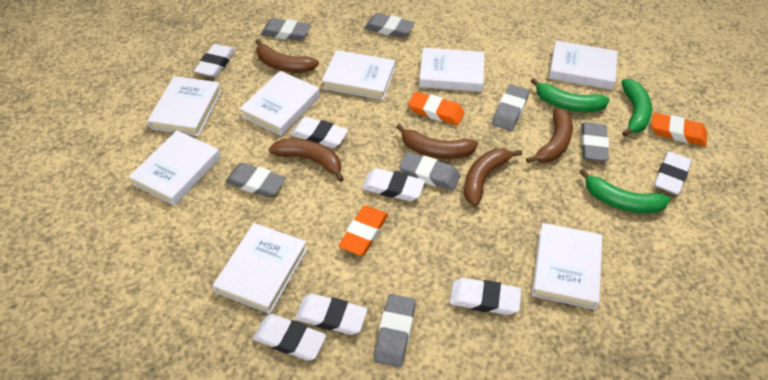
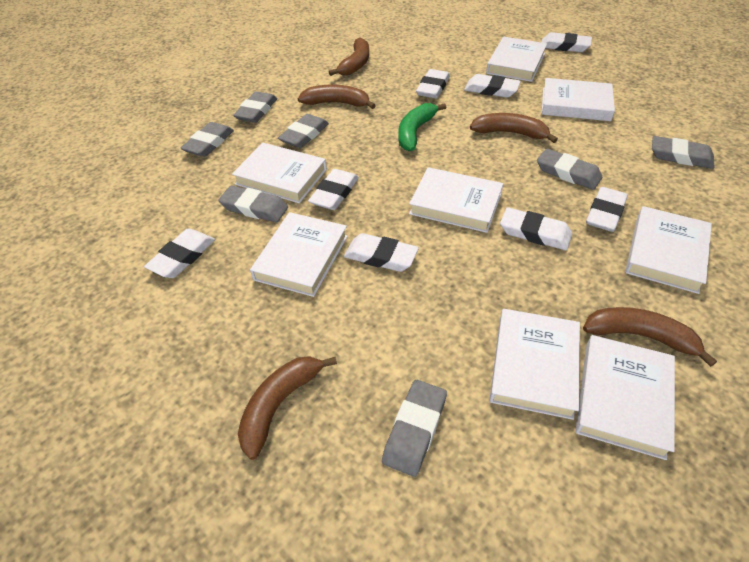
green banana: 3 -> 1
orange eraser: 3 -> 0
white eraser: 7 -> 8

